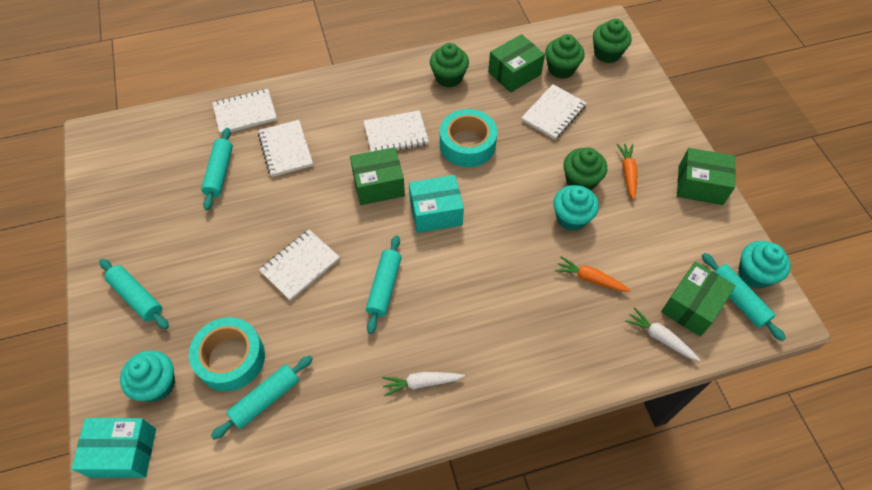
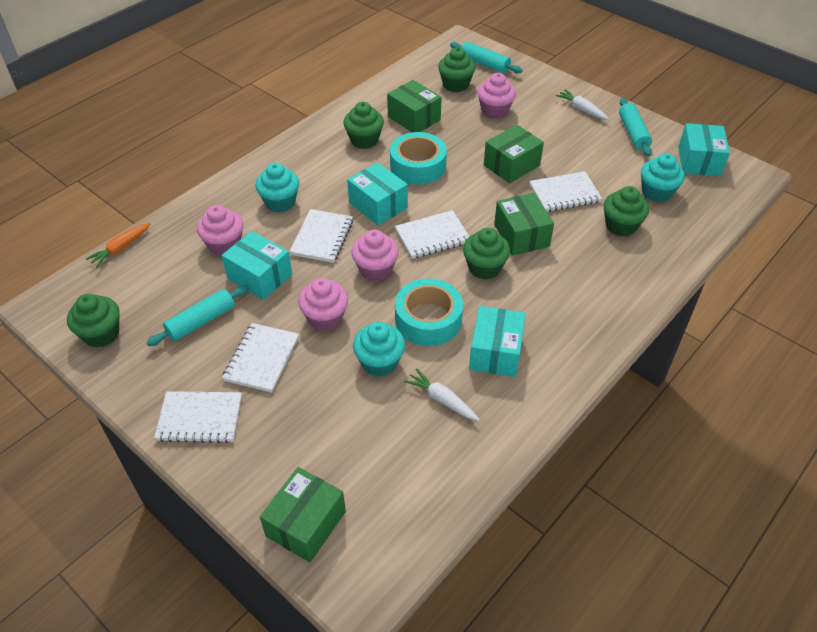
green cupcake: 4 -> 5
orange carrot: 2 -> 1
pink cupcake: 0 -> 4
turquoise box: 2 -> 4
turquoise rolling pin: 5 -> 3

